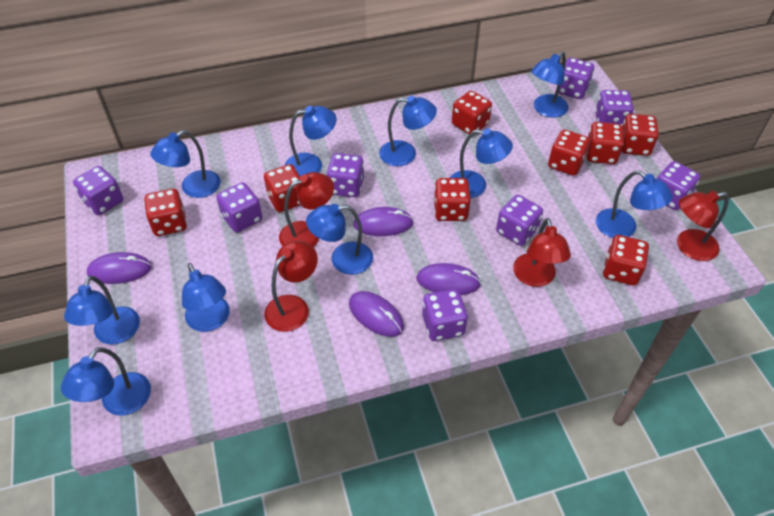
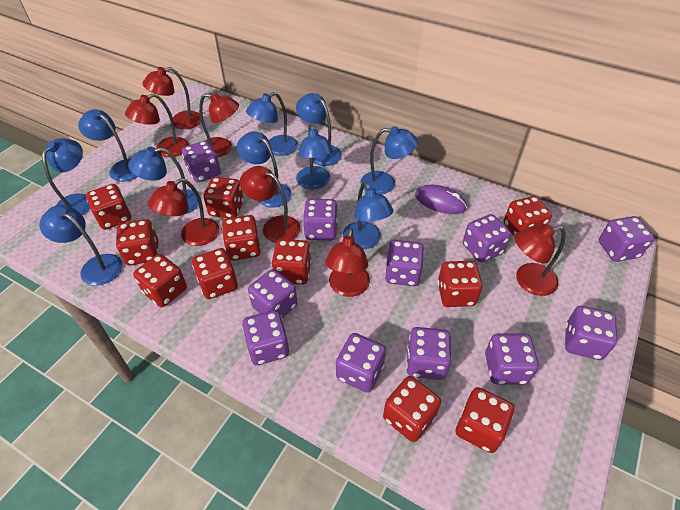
purple dice: 8 -> 11
purple mouse: 4 -> 1
red dice: 8 -> 11
red lamp: 4 -> 7

